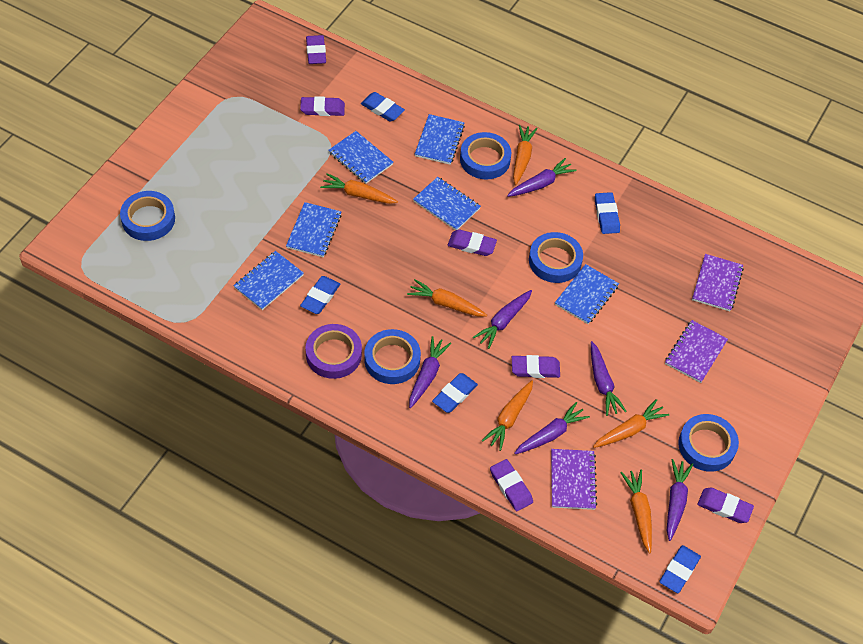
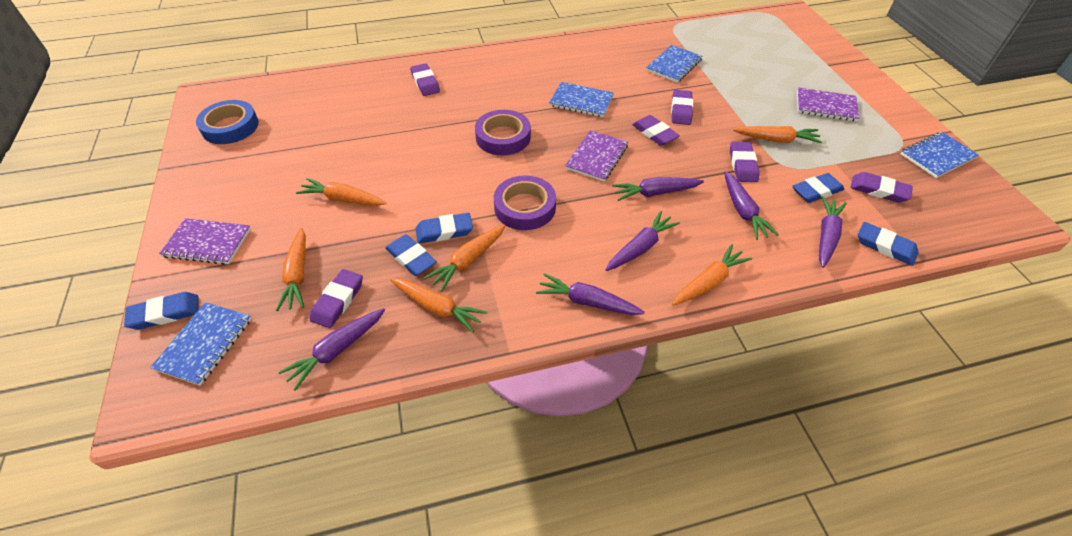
blue notebook: 6 -> 4
blue tape: 5 -> 1
purple tape: 1 -> 2

